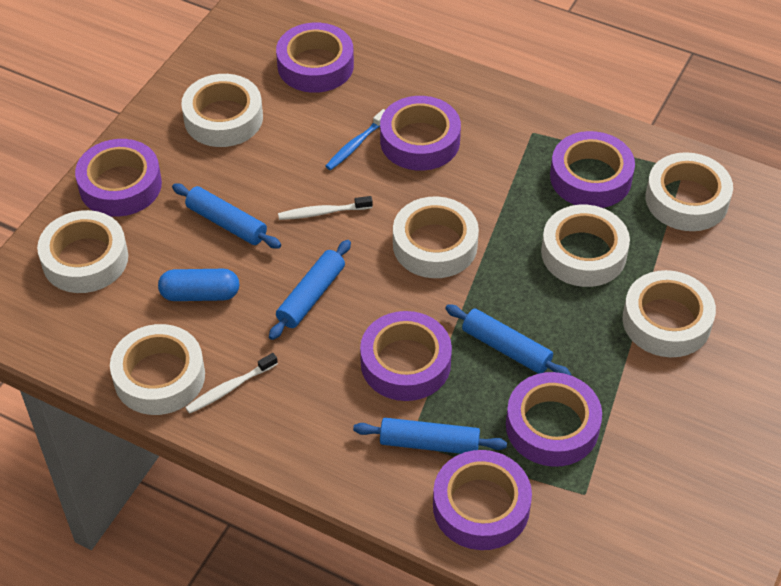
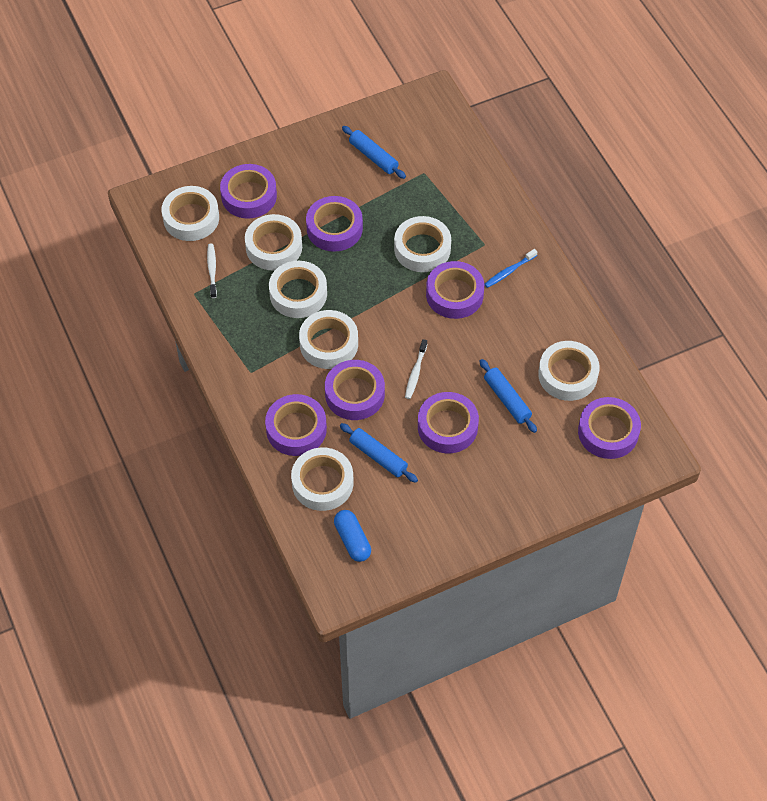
blue rolling pin: 4 -> 3

